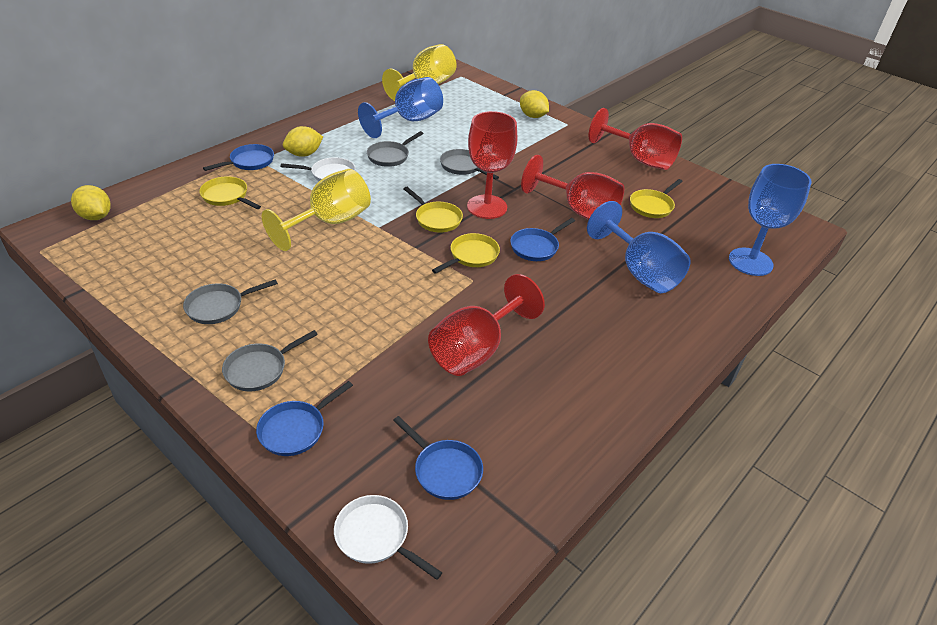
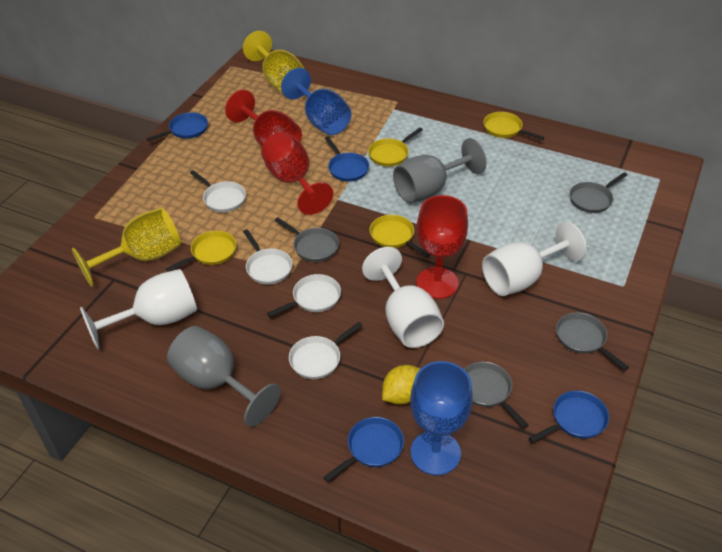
blue goblet: 3 -> 2
grey goblet: 0 -> 2
red goblet: 4 -> 3
white goblet: 0 -> 3
white pan: 2 -> 4
yellow lemon: 3 -> 1

